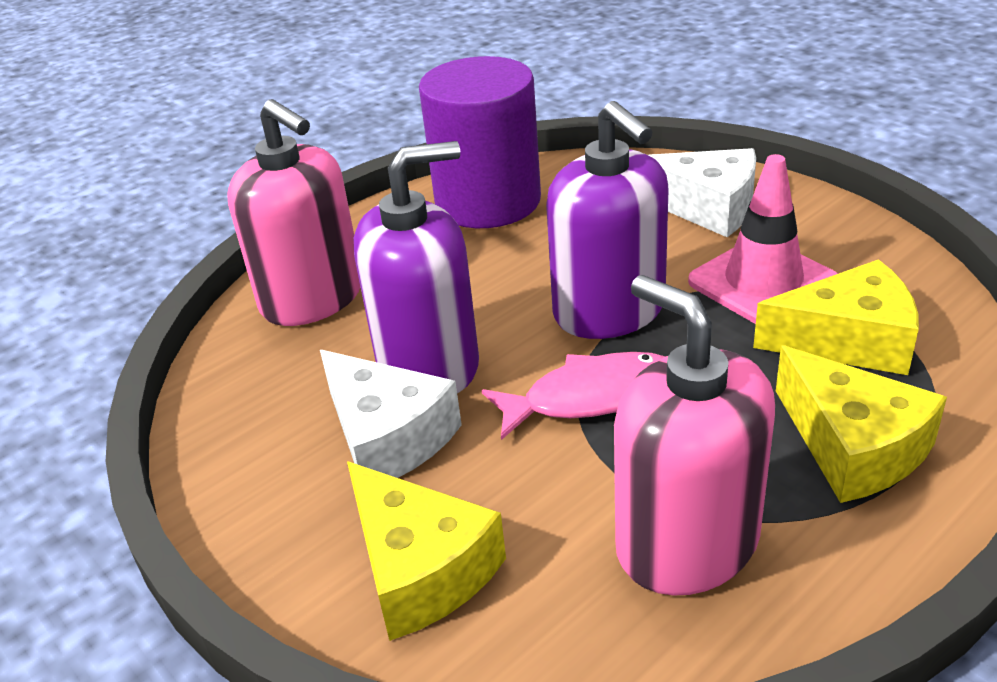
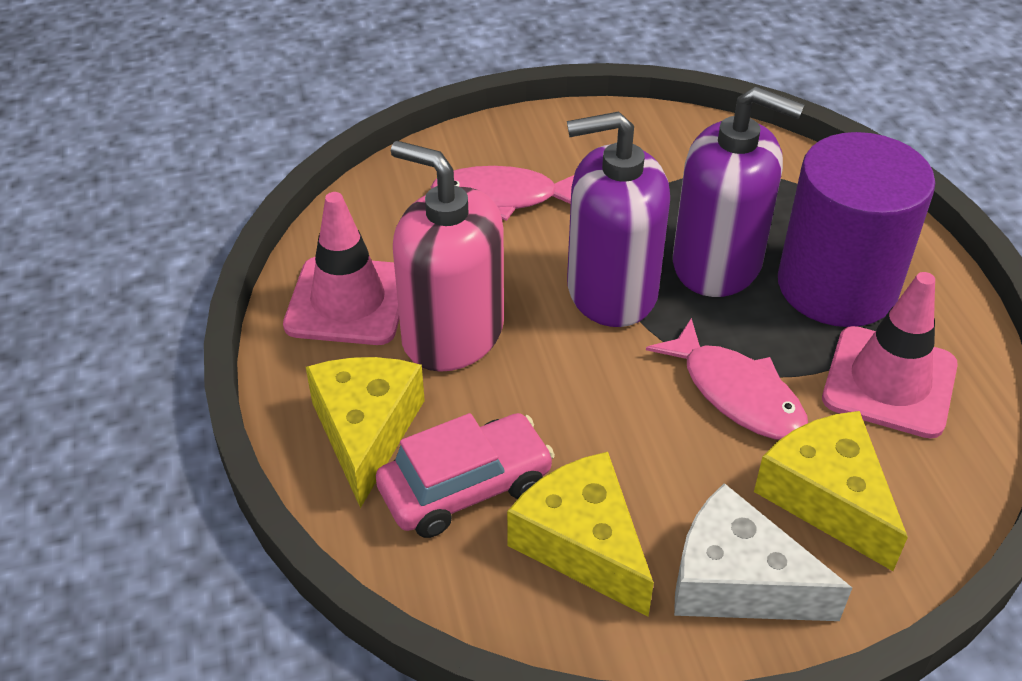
pink car: 0 -> 1
pink fish: 1 -> 2
pink soap dispenser: 2 -> 1
pink traffic cone: 1 -> 2
white cheese: 2 -> 1

